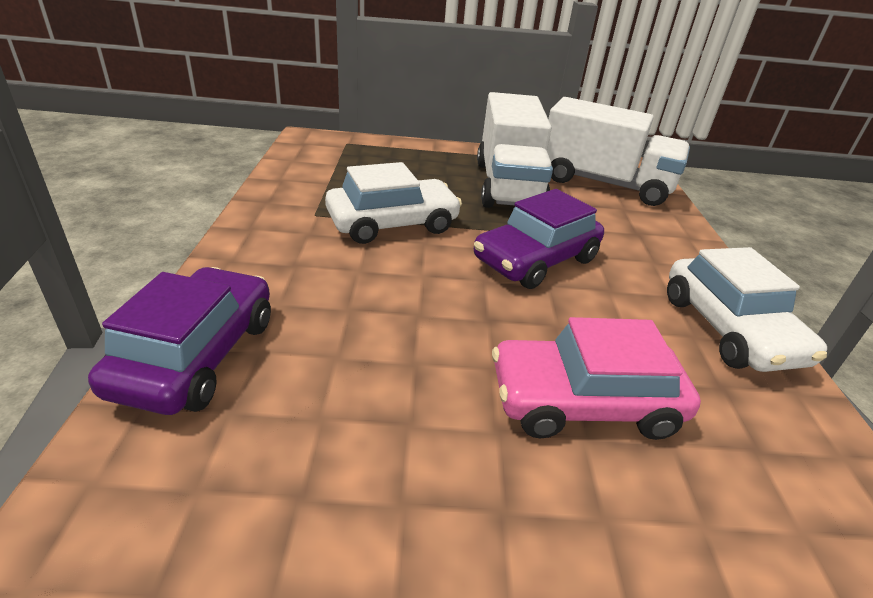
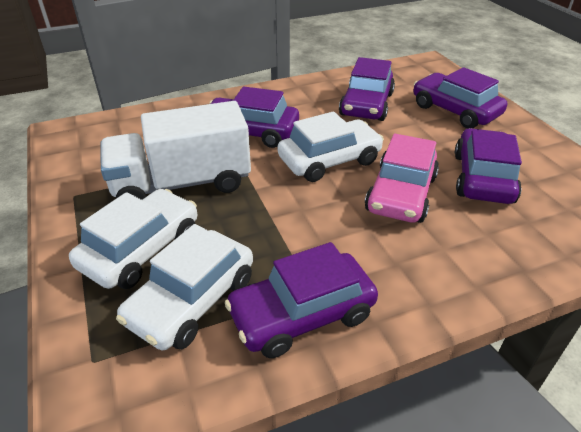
purple car: 2 -> 5
white car: 2 -> 3
white truck: 2 -> 1

